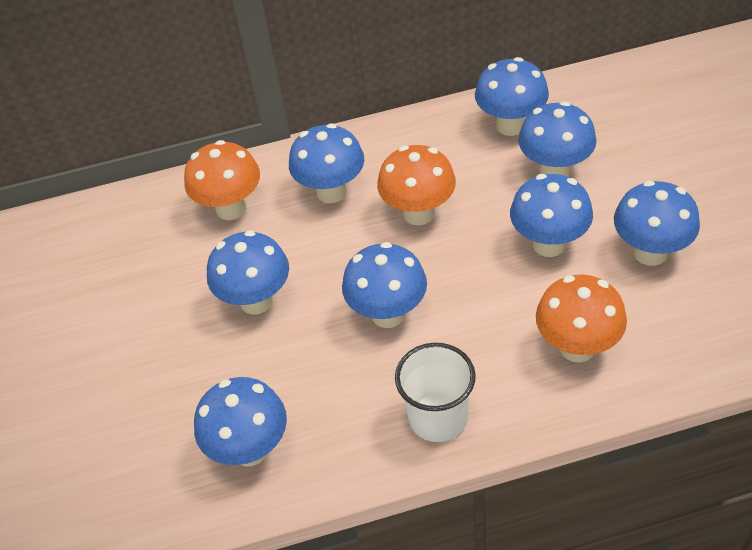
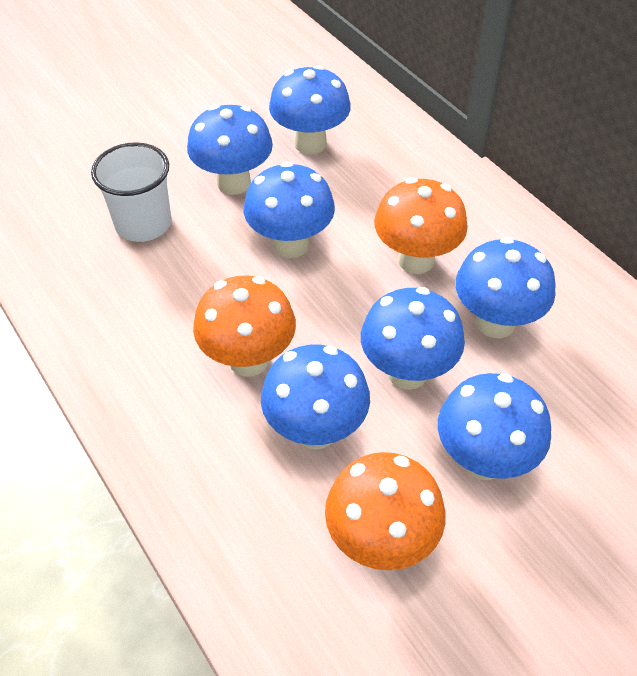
blue mushroom: 8 -> 7

